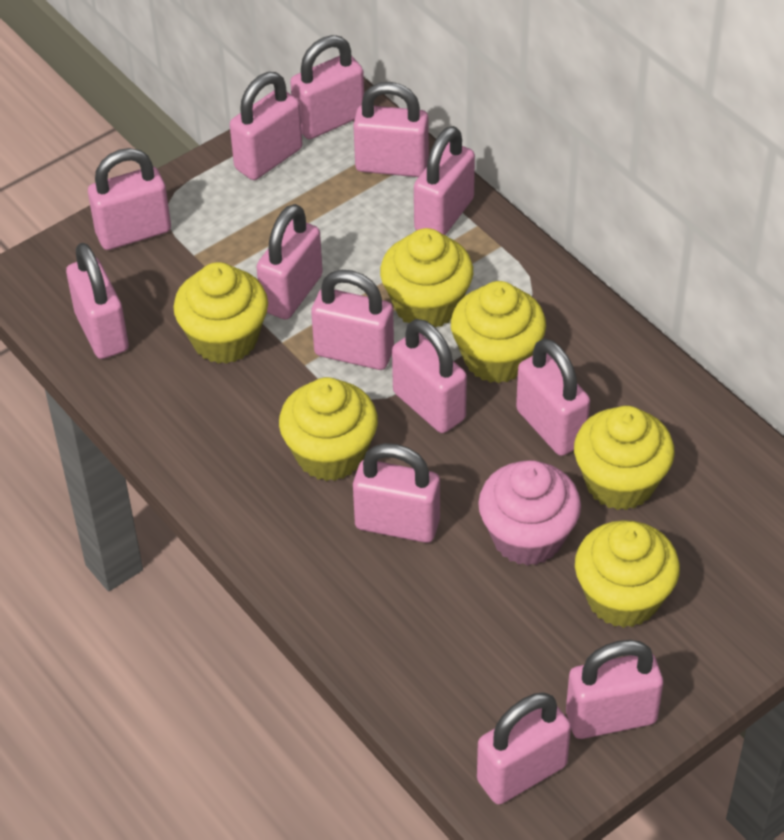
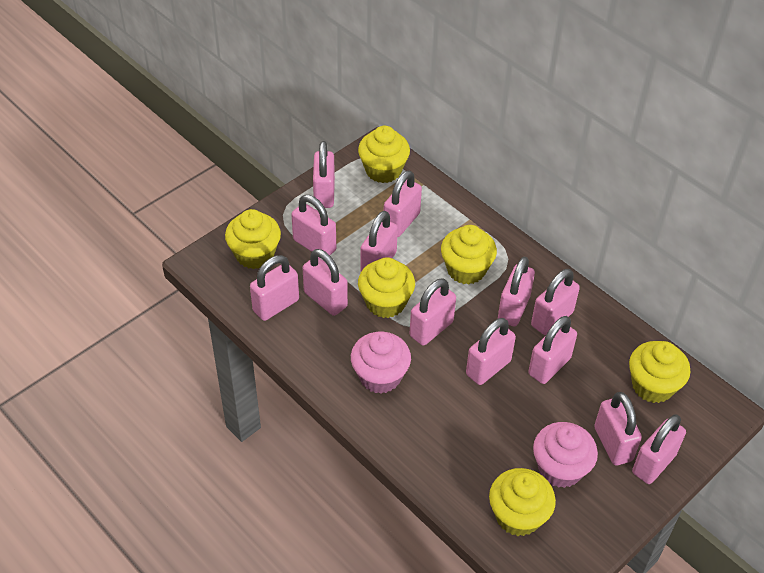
pink cupcake: 1 -> 2

